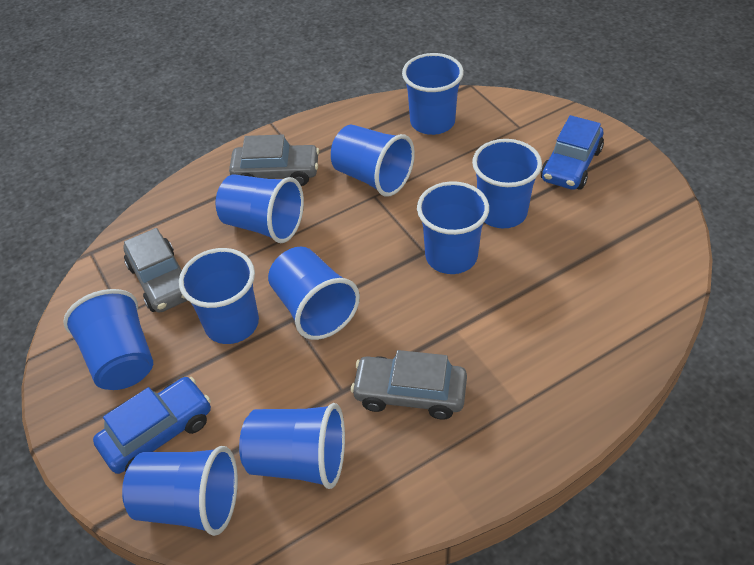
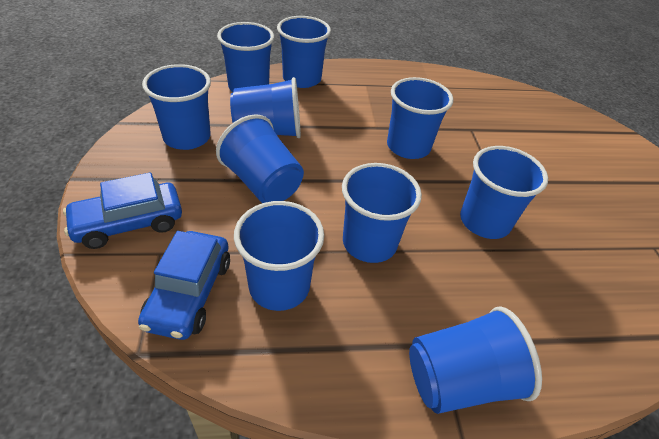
grey car: 3 -> 0

